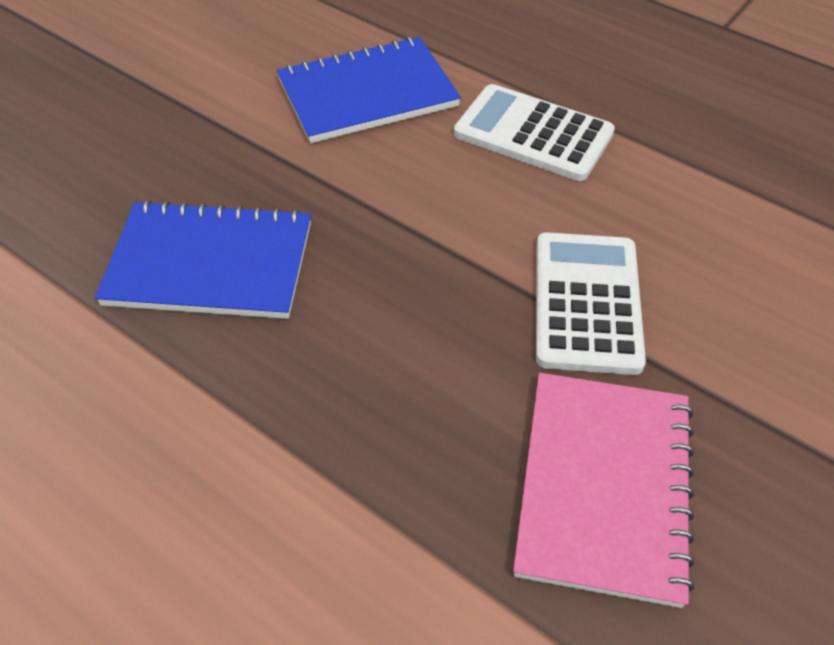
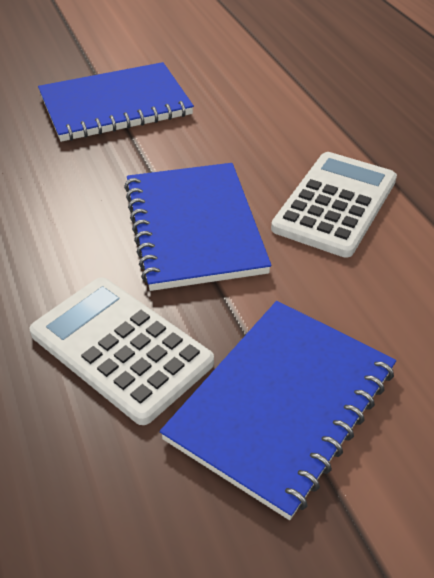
blue notebook: 2 -> 3
pink notebook: 1 -> 0

